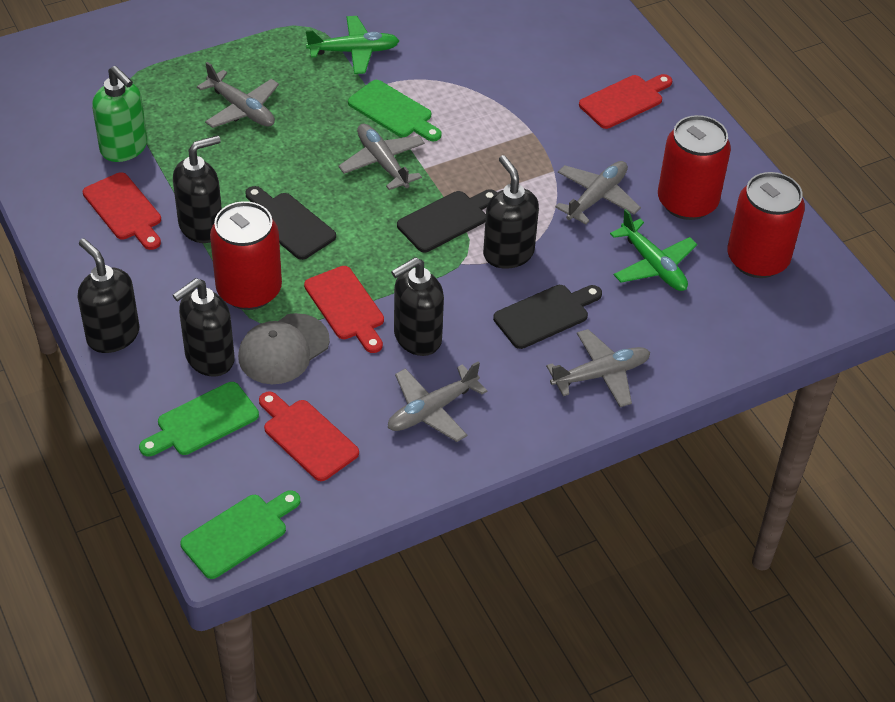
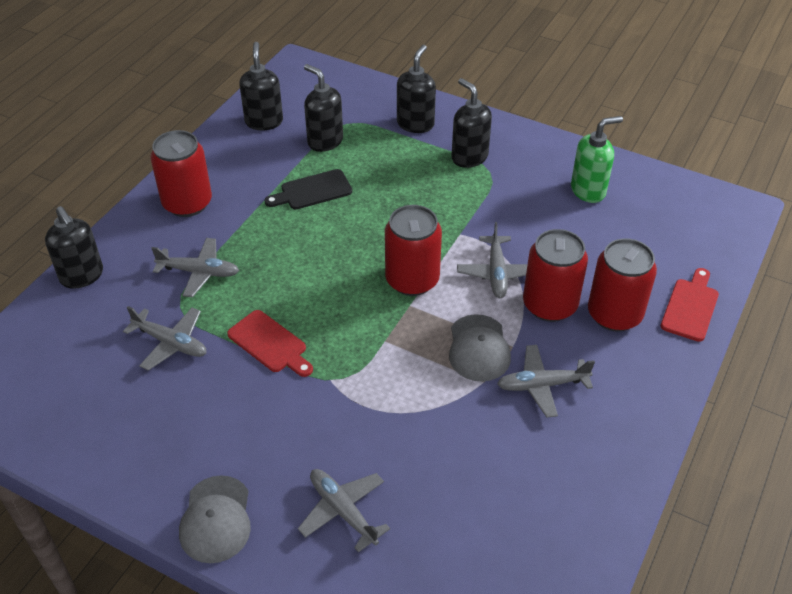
black cutting board: 3 -> 1
green cutting board: 3 -> 0
green plane: 2 -> 0
grey cap: 1 -> 2
red can: 3 -> 4
red cutting board: 4 -> 2

